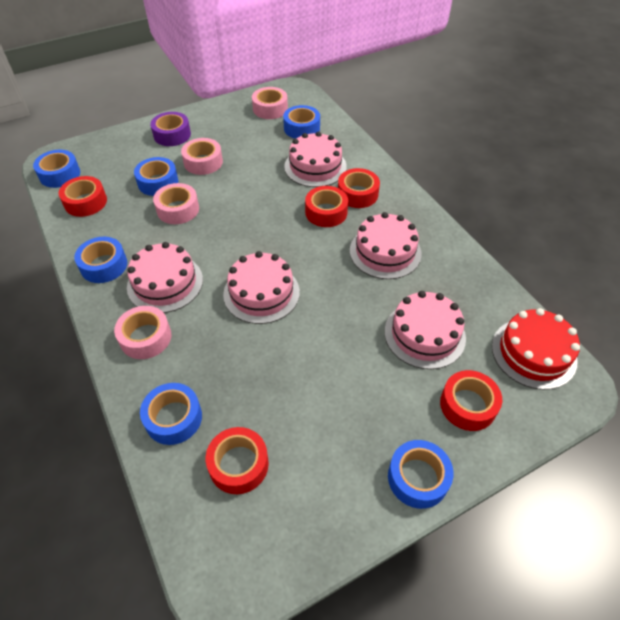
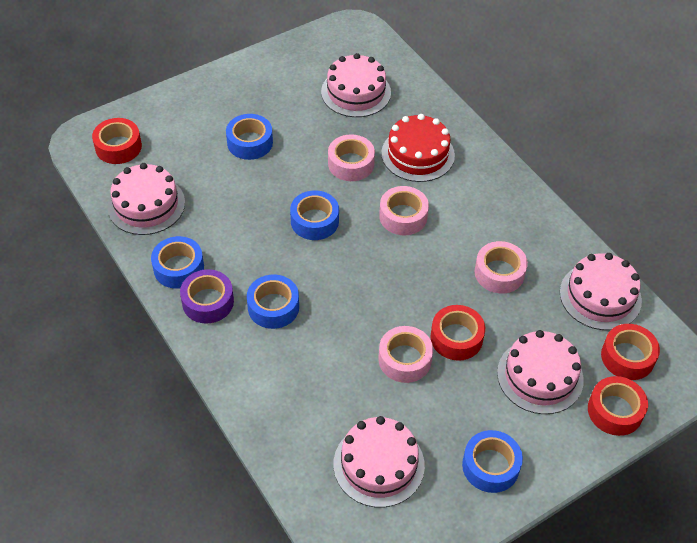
blue tape: 6 -> 5
red tape: 5 -> 4

